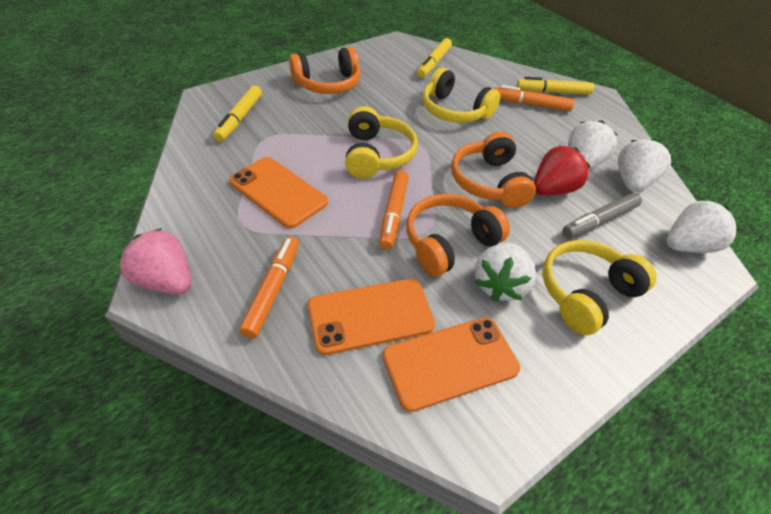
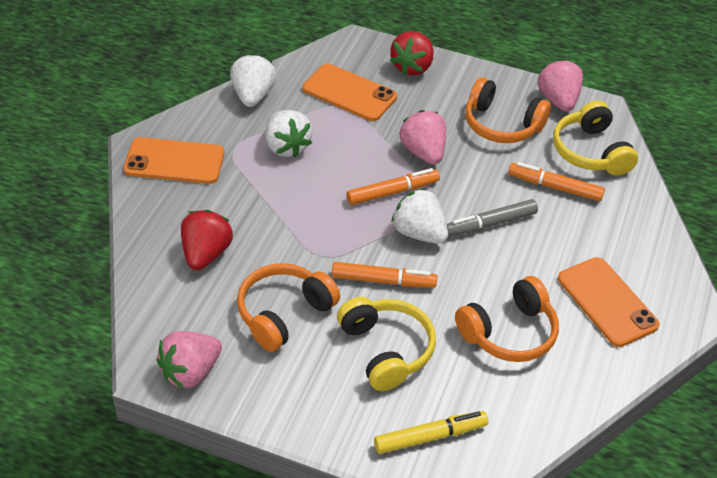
pink strawberry: 1 -> 3
red strawberry: 1 -> 2
white strawberry: 4 -> 3
yellow headphones: 3 -> 2
yellow marker: 3 -> 1

